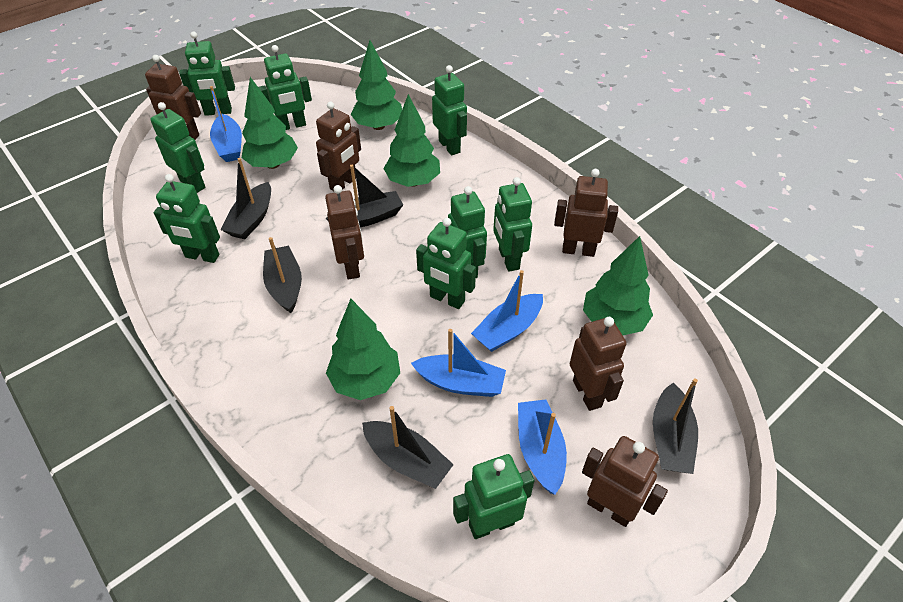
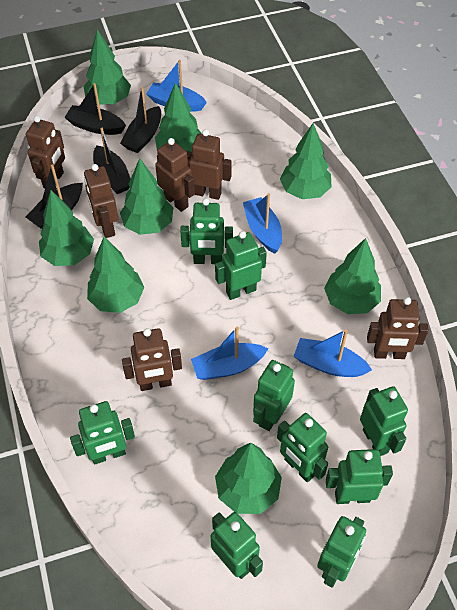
black boat: 5 -> 4
green tree: 5 -> 8

